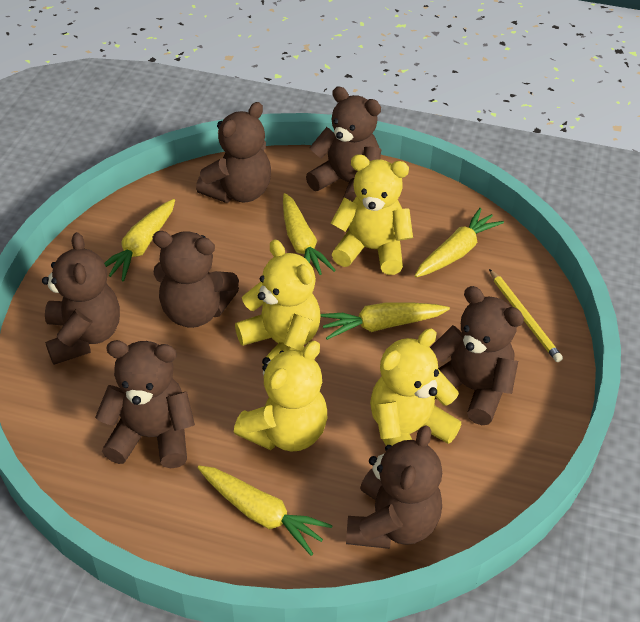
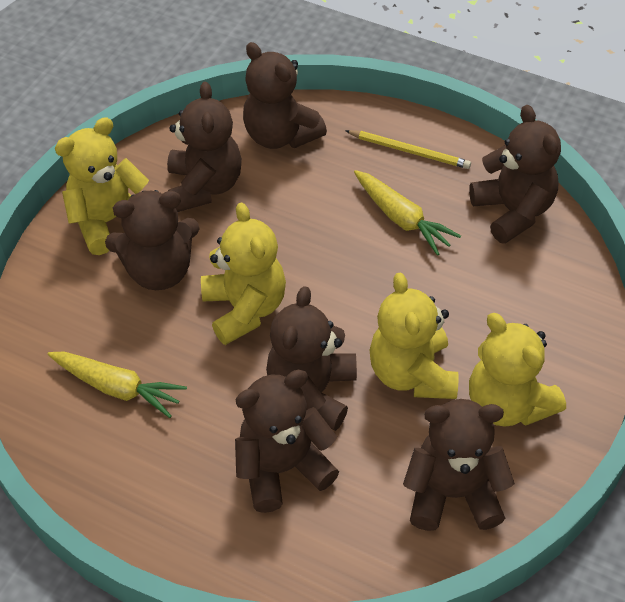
yellow carrot: 5 -> 2

